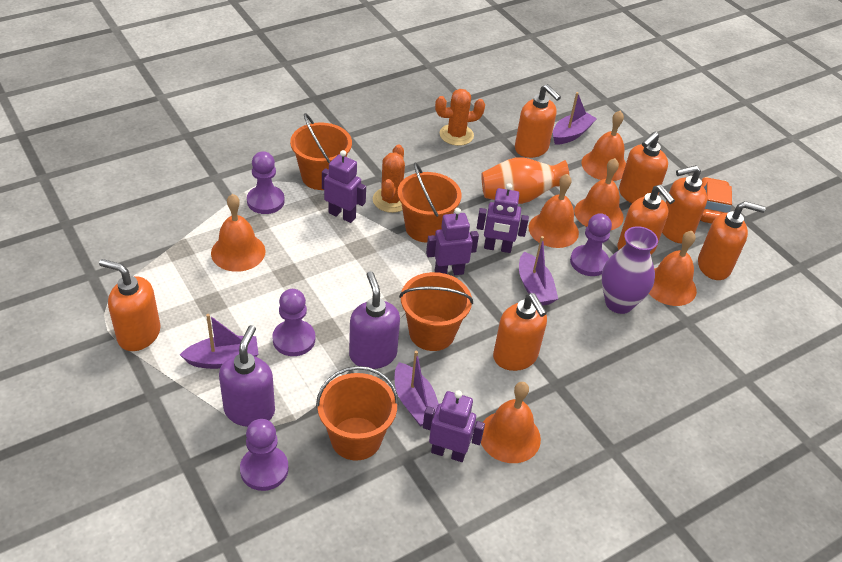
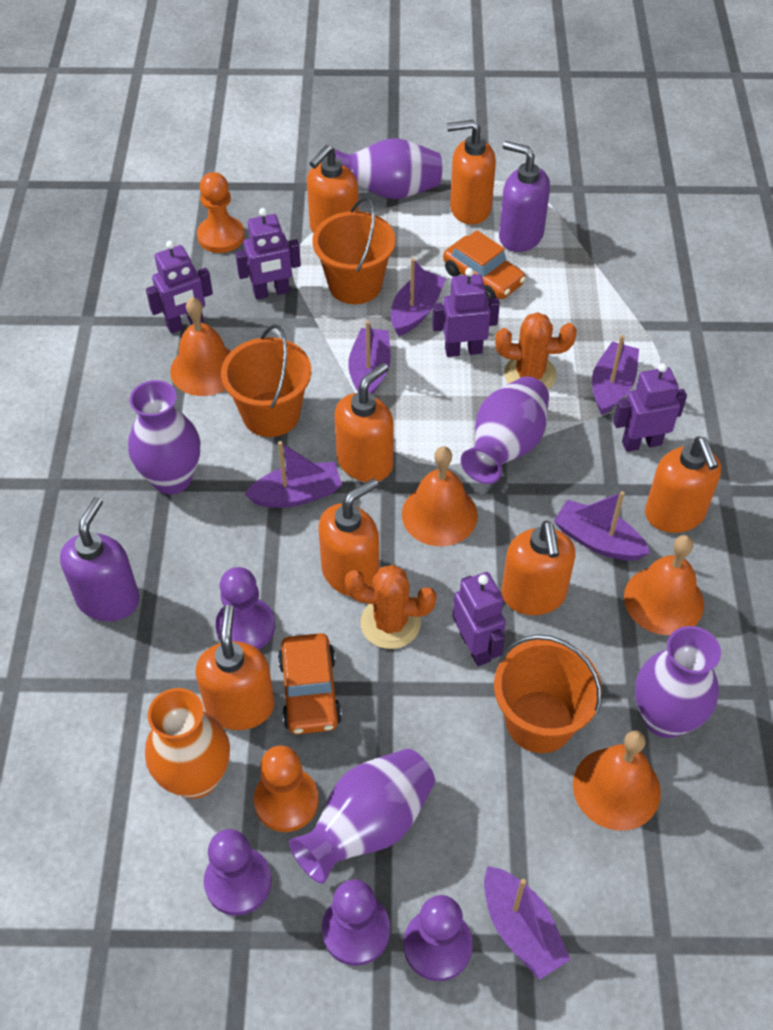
orange bell: 6 -> 4
orange bucket: 4 -> 3
orange car: 1 -> 2
orange pawn: 0 -> 2
purple boat: 4 -> 6
purple robot: 4 -> 5
purple vase: 1 -> 5

